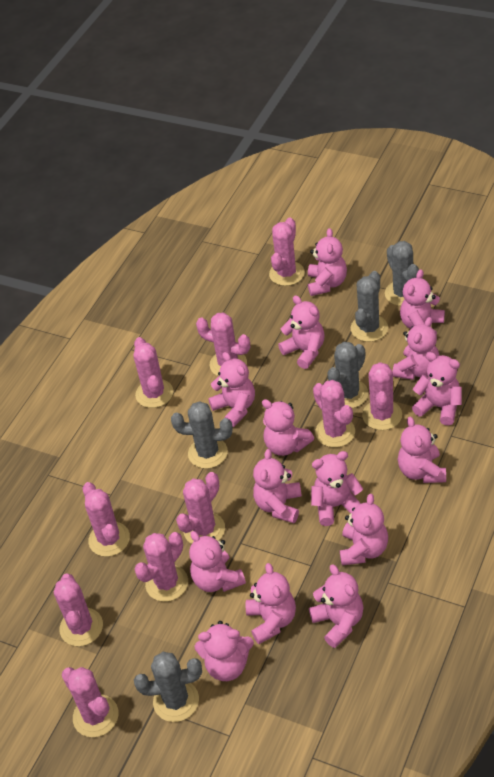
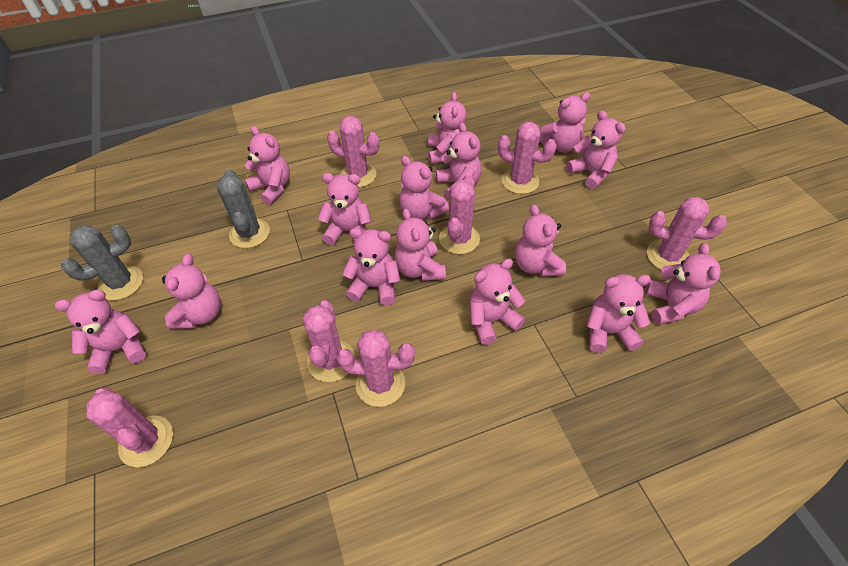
grey cactus: 5 -> 2
pink cactus: 10 -> 7

